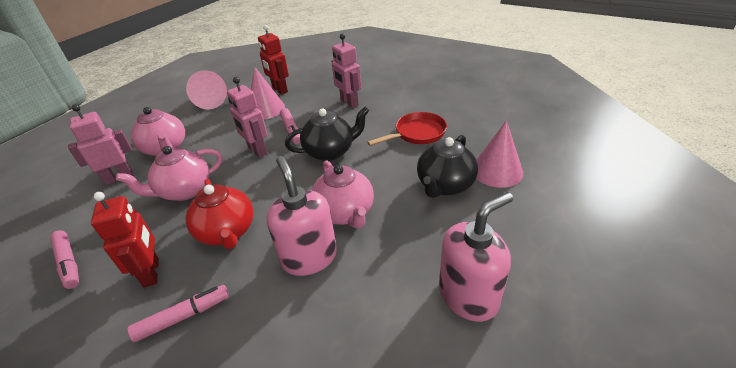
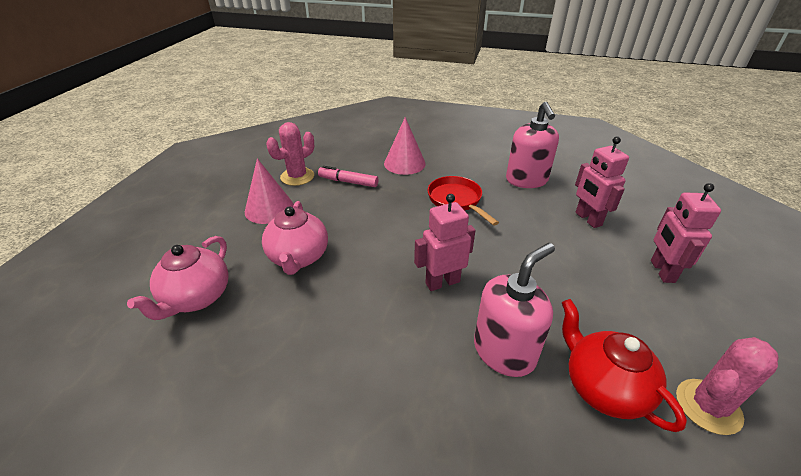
black teapot: 2 -> 0
pink cactus: 0 -> 2
pink cone: 3 -> 2
pink marker: 3 -> 1
pink teapot: 3 -> 2
red robot: 2 -> 0

